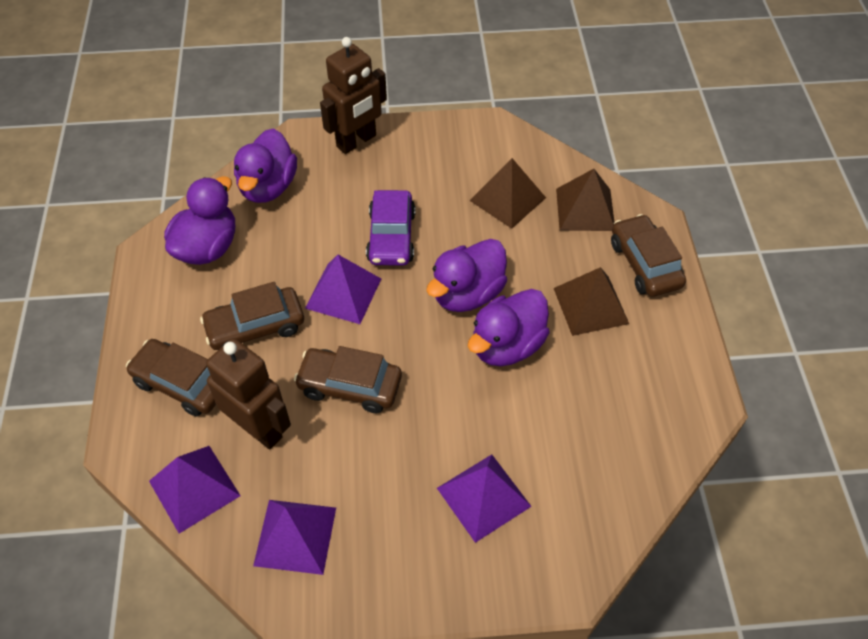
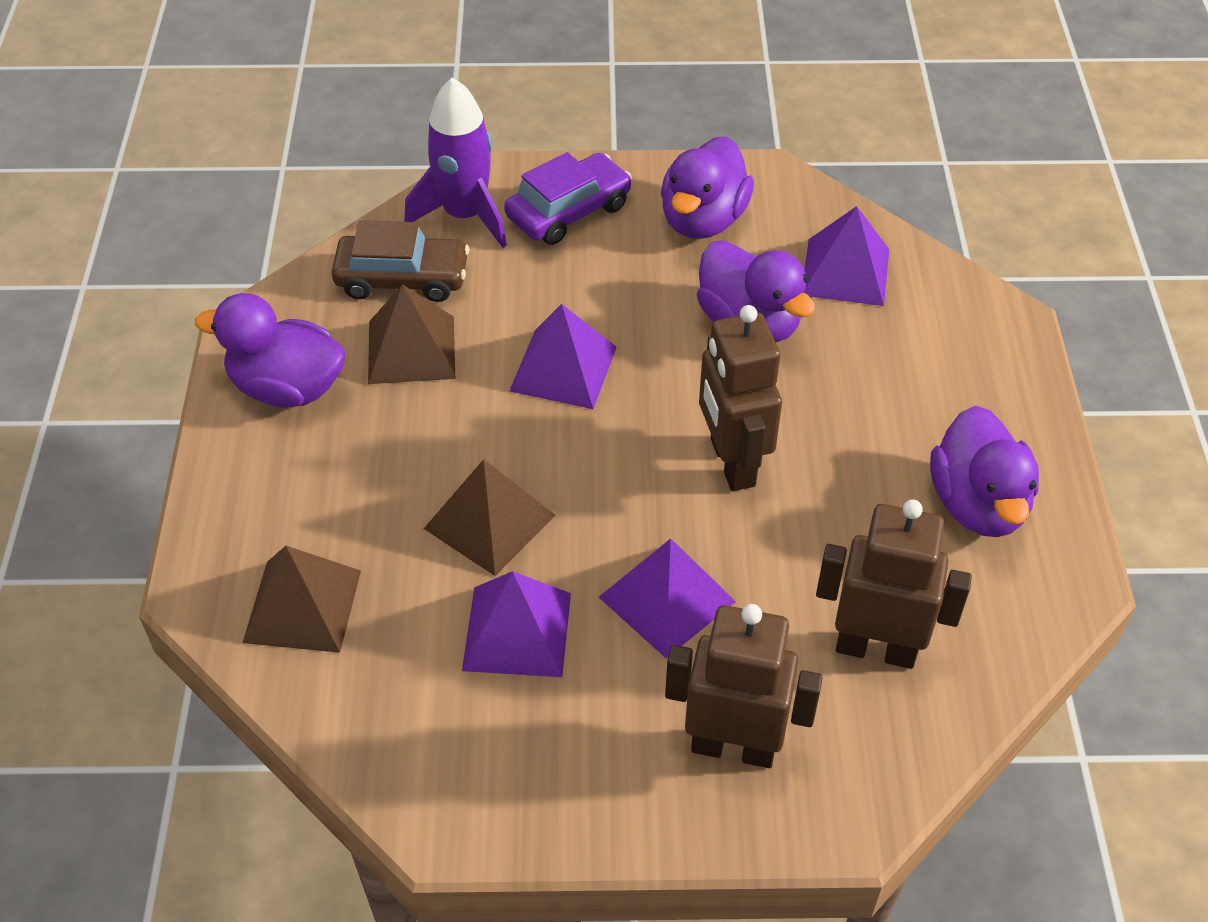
brown car: 4 -> 1
brown robot: 2 -> 3
purple rocket: 0 -> 1

